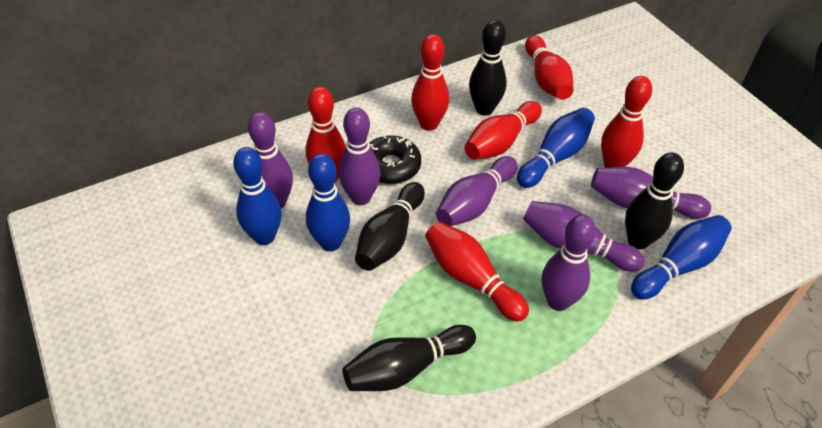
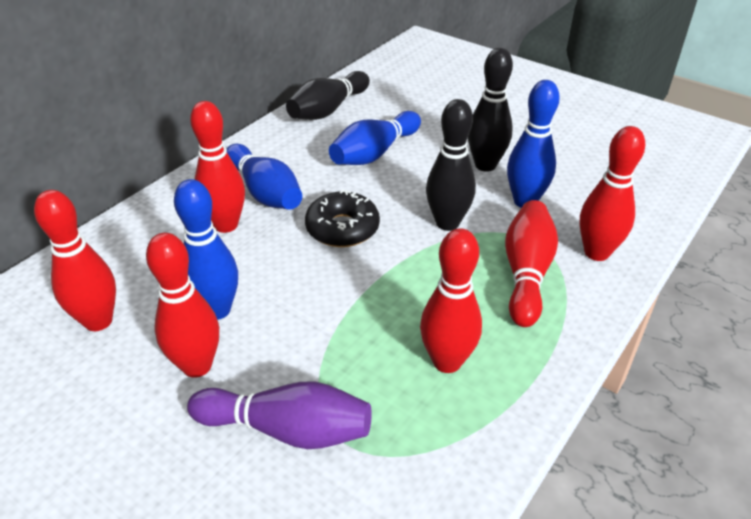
black bowling pin: 4 -> 3
purple bowling pin: 6 -> 1

